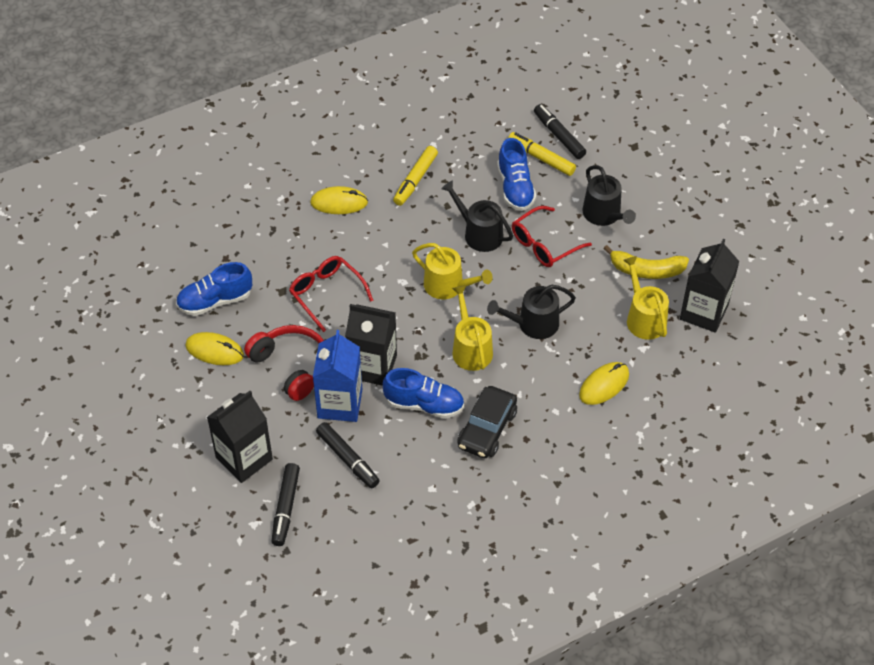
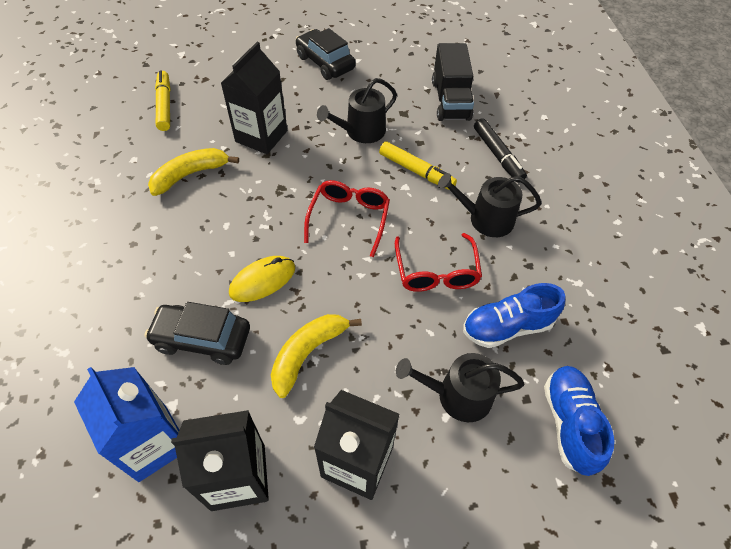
black car: 1 -> 2
black marker: 3 -> 1
black truck: 0 -> 1
blue shoe: 3 -> 2
red headphones: 1 -> 0
yellow banana: 1 -> 2
yellow mouse: 3 -> 1
yellow watering can: 3 -> 0

